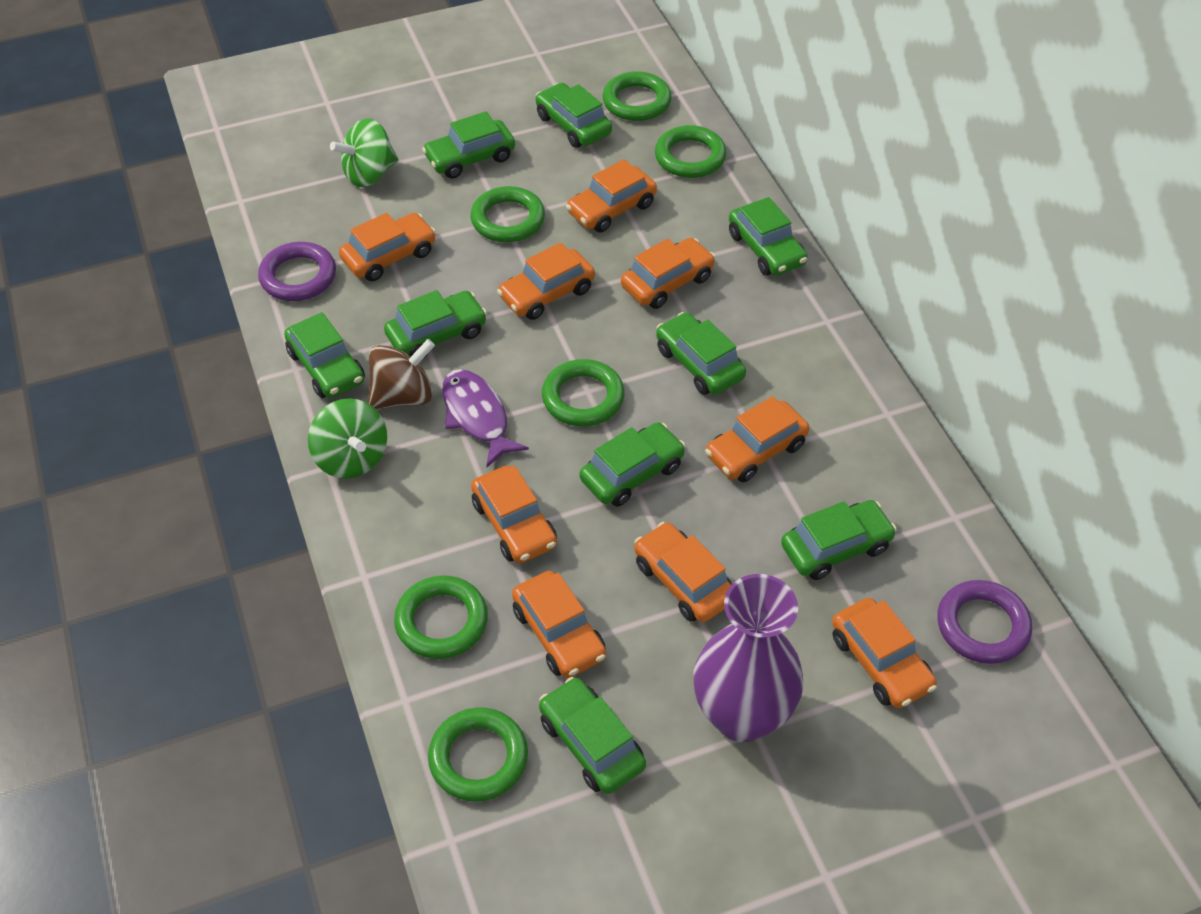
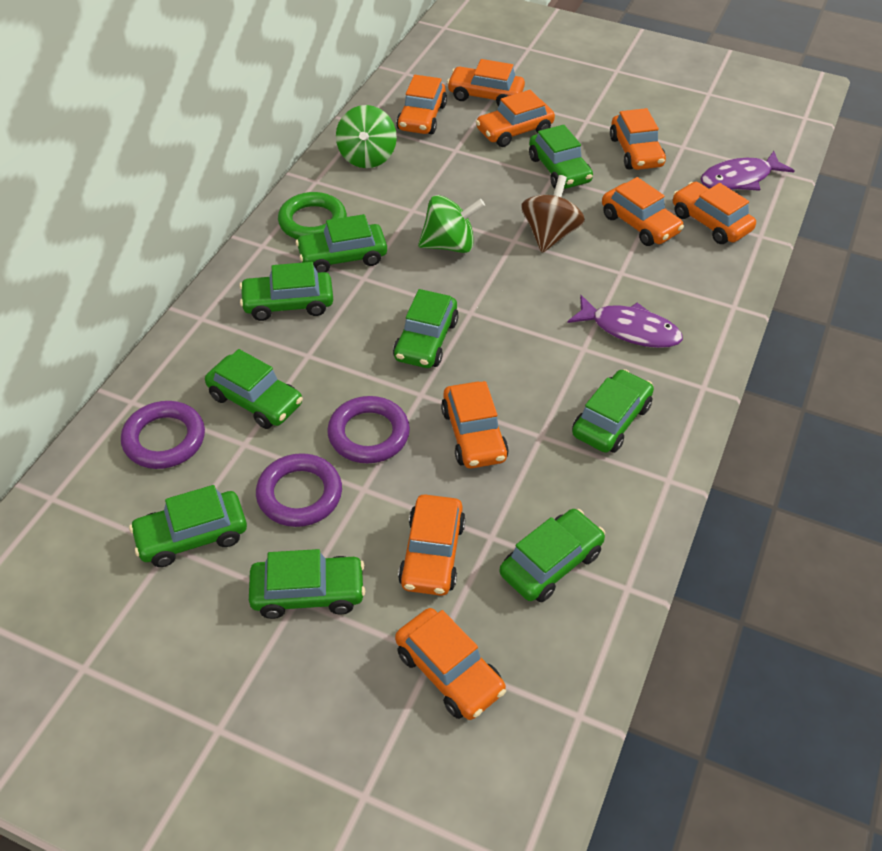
green ring: 6 -> 1
purple fish: 1 -> 2
purple ring: 2 -> 3
purple vase: 1 -> 0

